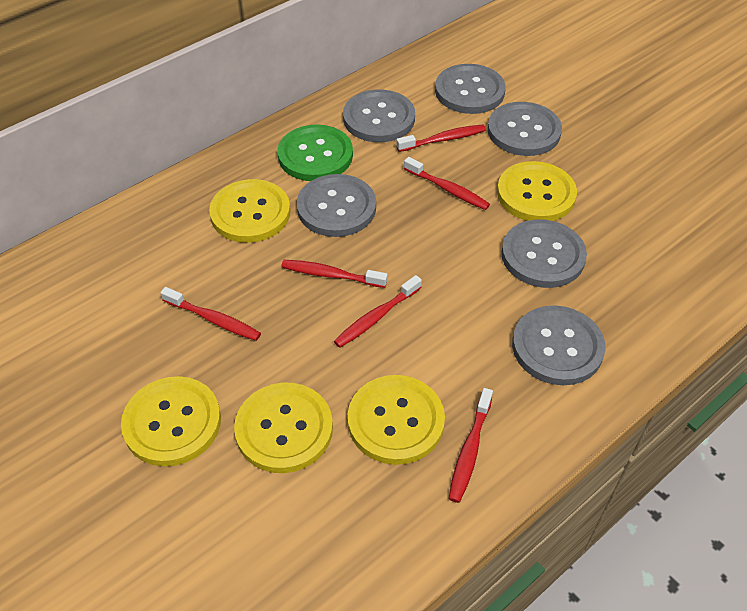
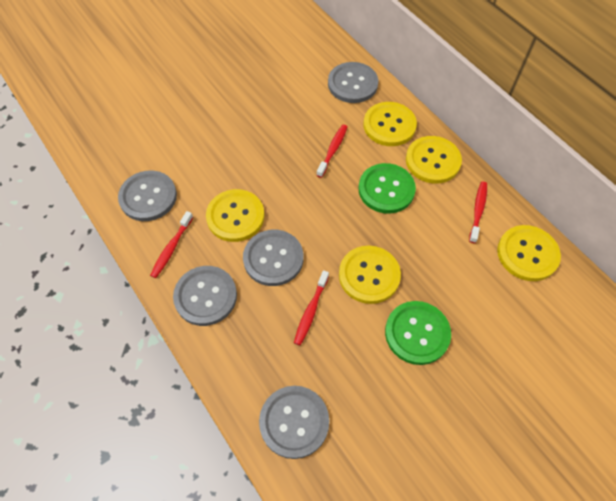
green button: 1 -> 2
grey button: 6 -> 5
red toothbrush: 6 -> 4

